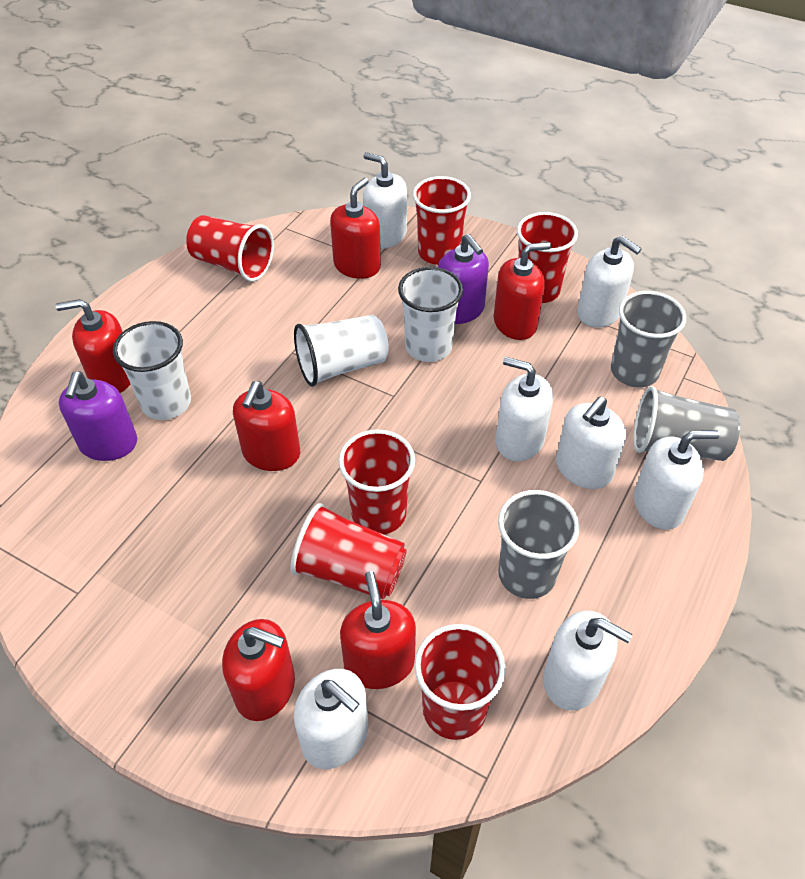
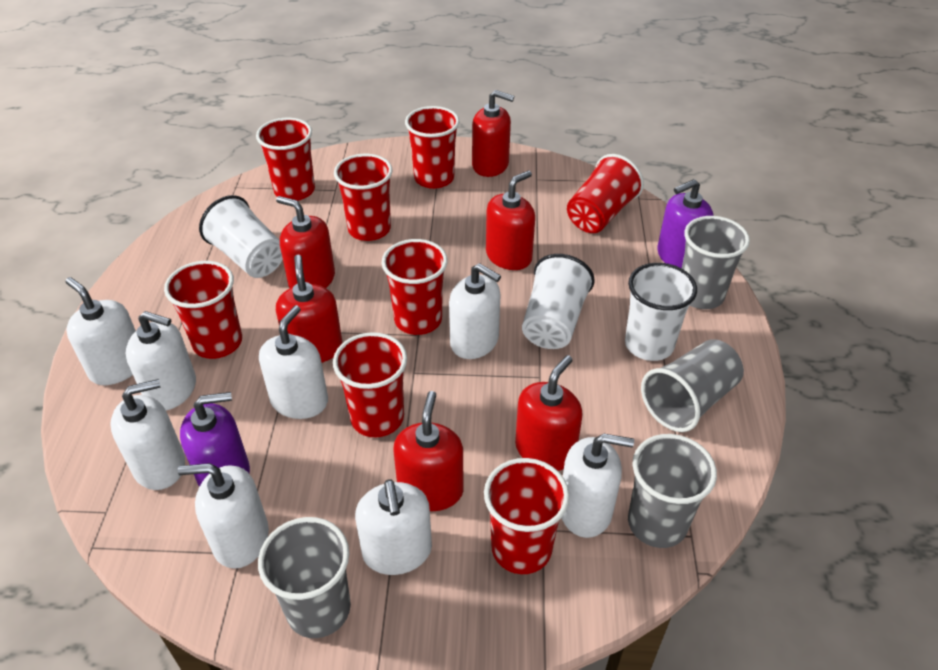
grey cup: 3 -> 4
red cup: 6 -> 8
white soap dispenser: 7 -> 8

